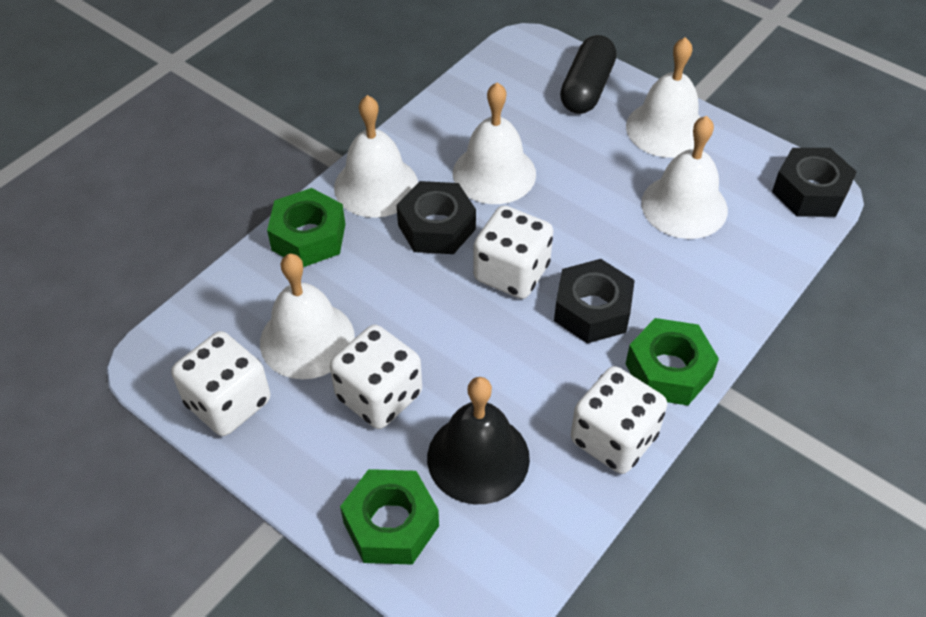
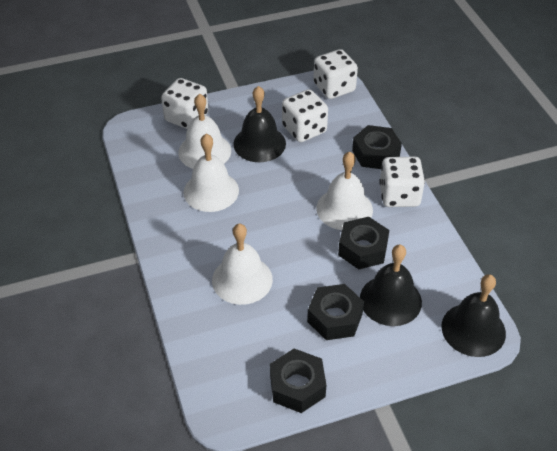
black bell: 1 -> 3
black capsule: 1 -> 0
black nut: 3 -> 4
green nut: 3 -> 0
white bell: 5 -> 4

